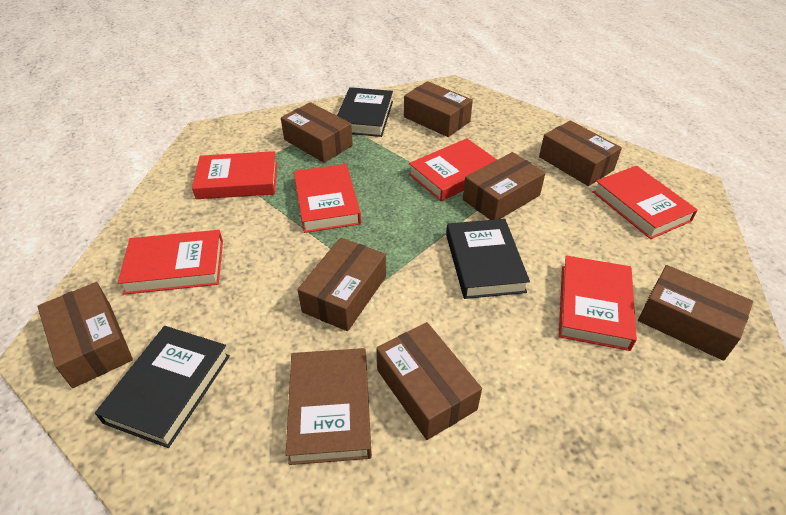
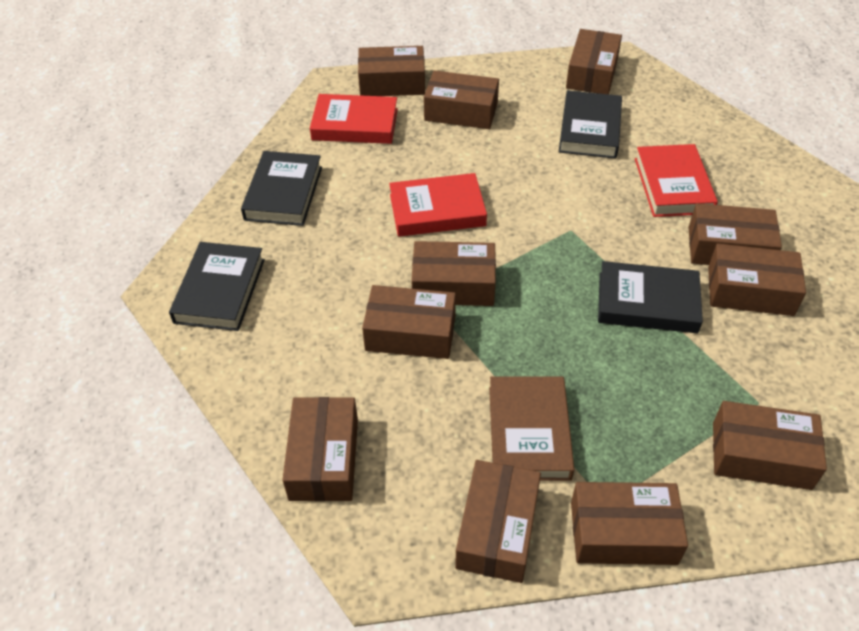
black book: 3 -> 4
brown box: 8 -> 11
red book: 6 -> 3

